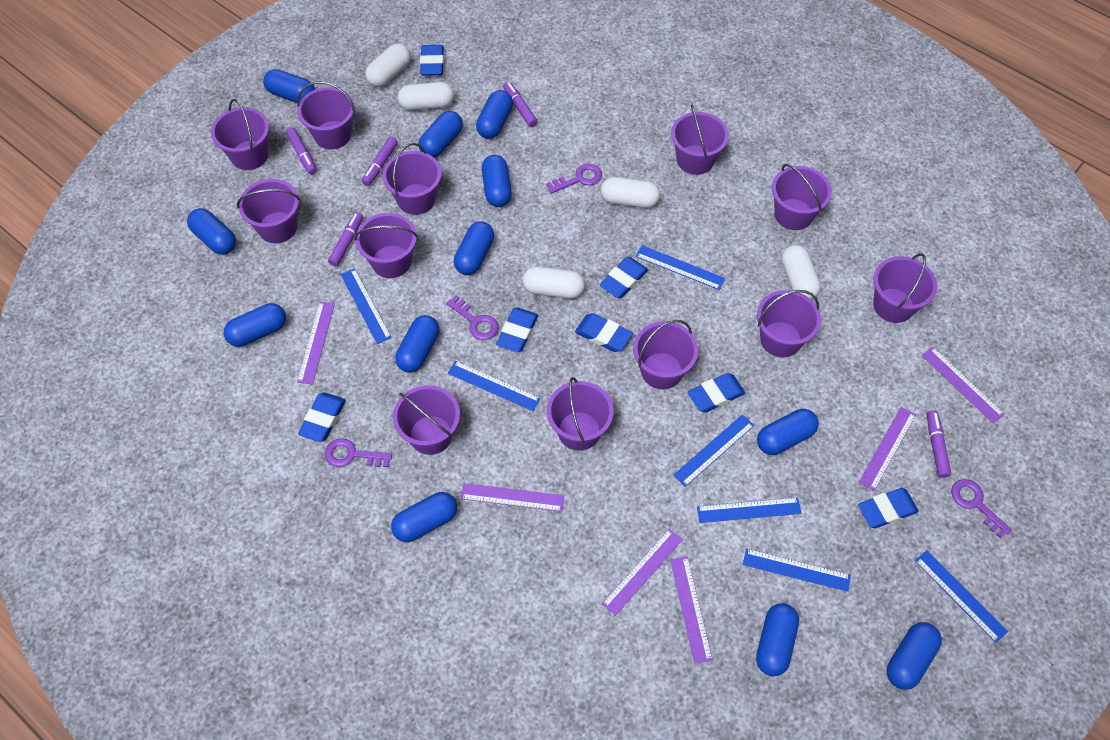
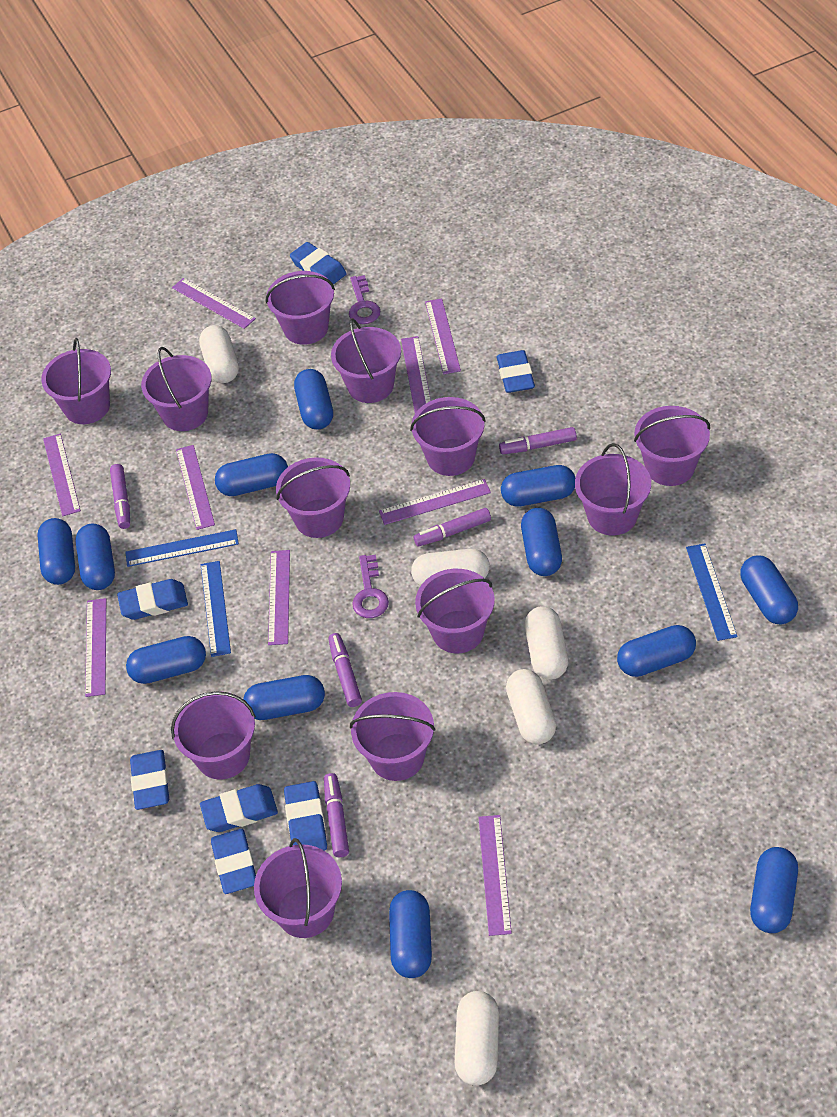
blue ruler: 7 -> 3
purple key: 4 -> 2
purple ruler: 6 -> 9

